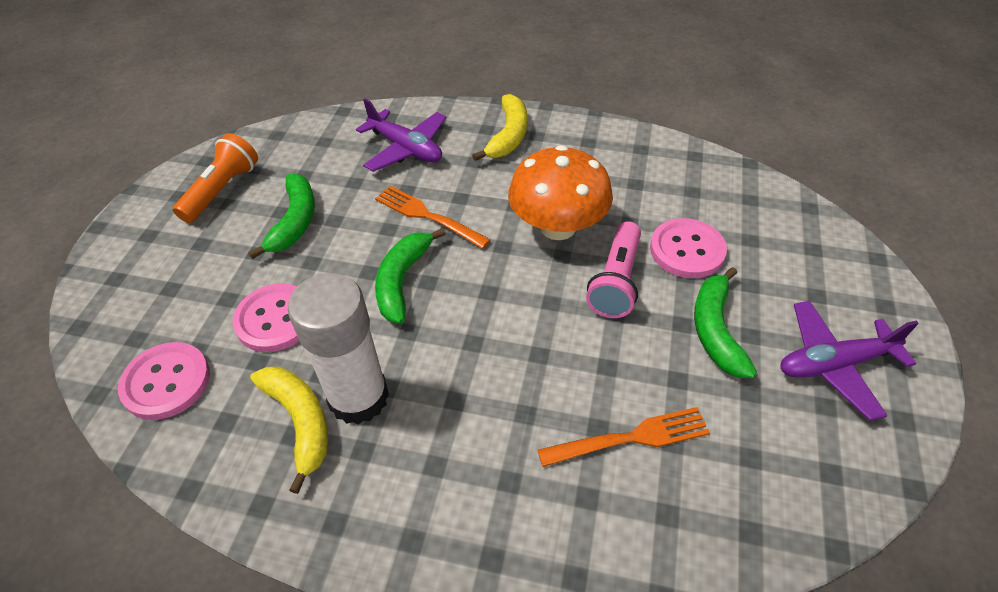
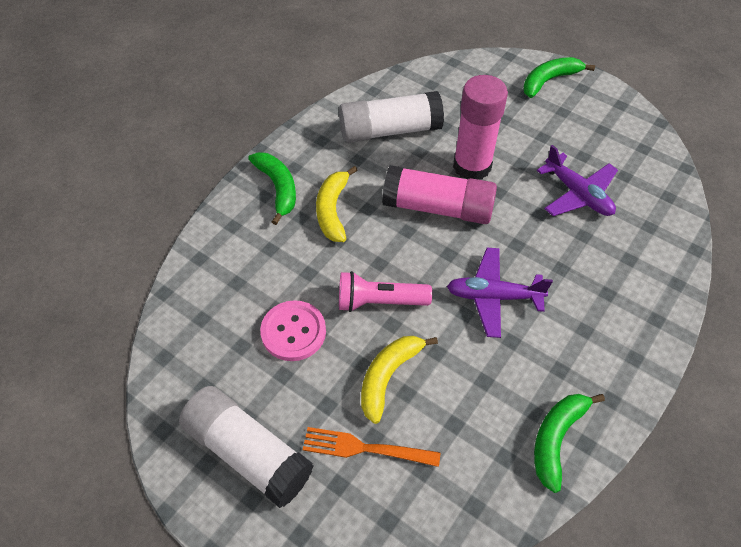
orange flashlight: 1 -> 0
orange fork: 2 -> 1
orange mushroom: 1 -> 0
pink button: 3 -> 1
pink glue stick: 0 -> 2
white glue stick: 1 -> 2

